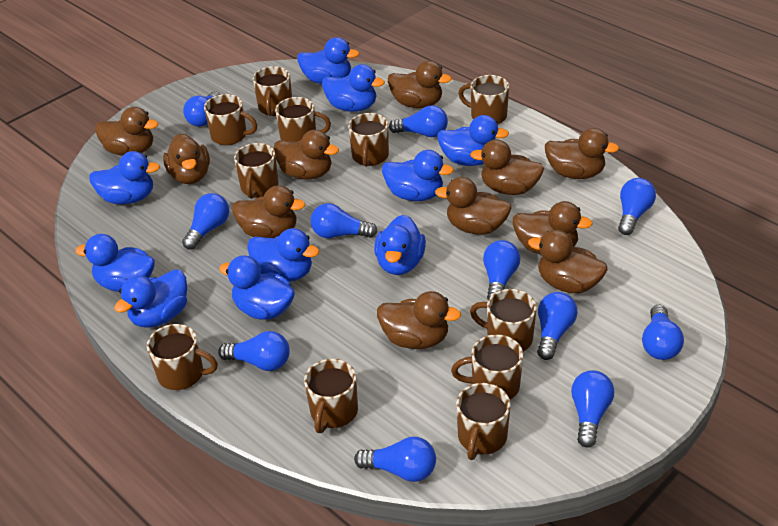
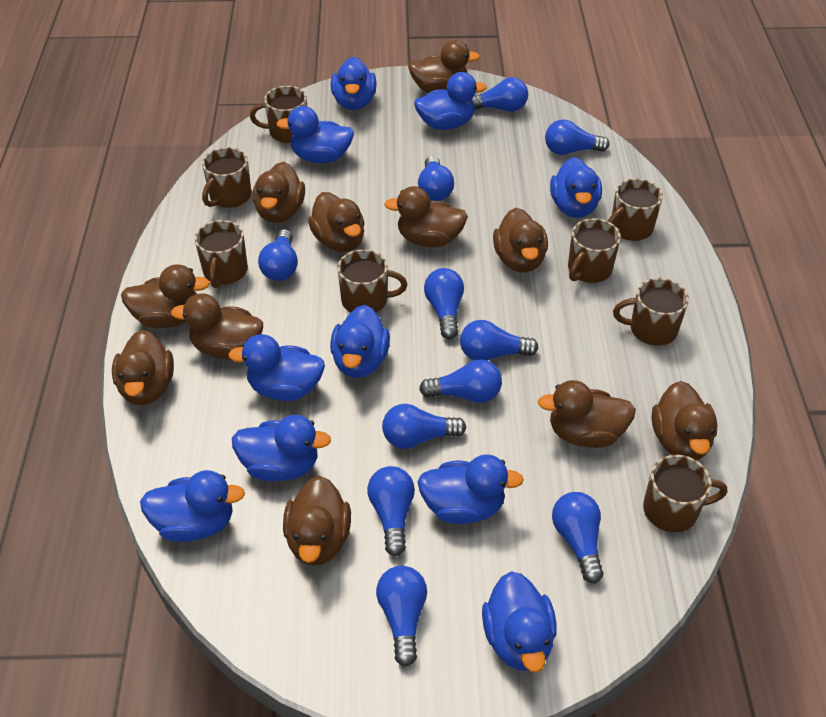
brown mug: 11 -> 8

